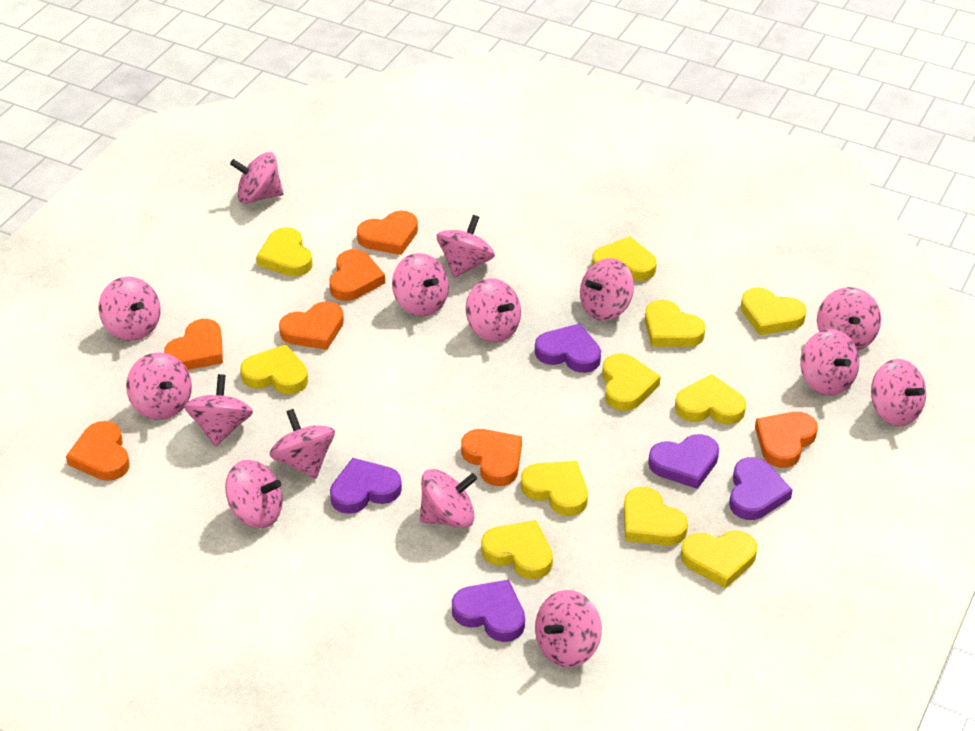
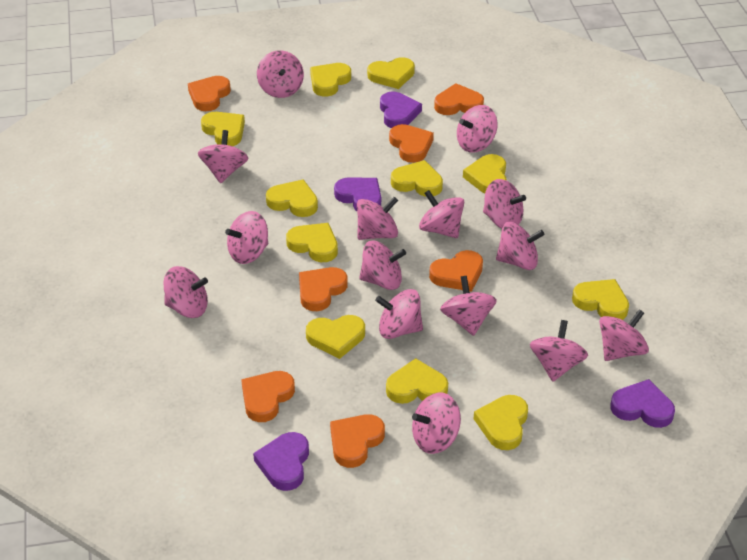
purple heart: 5 -> 4

